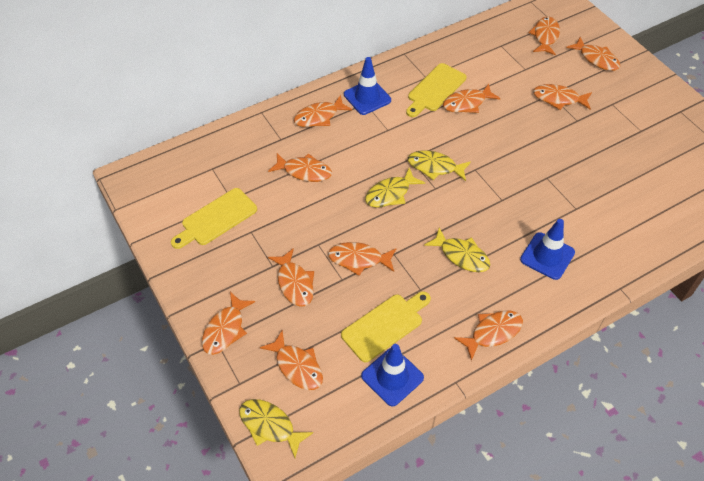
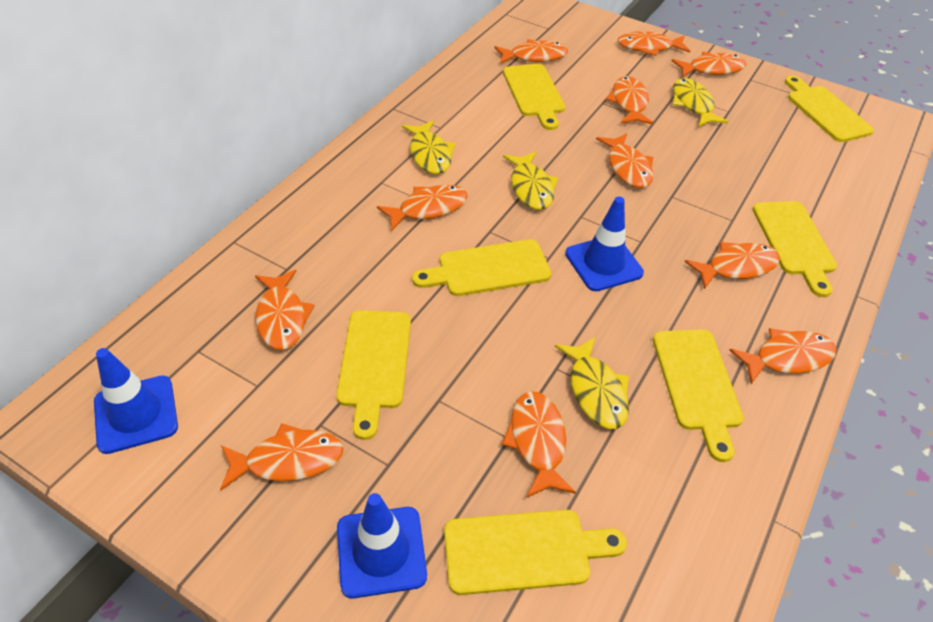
yellow cutting board: 3 -> 7

